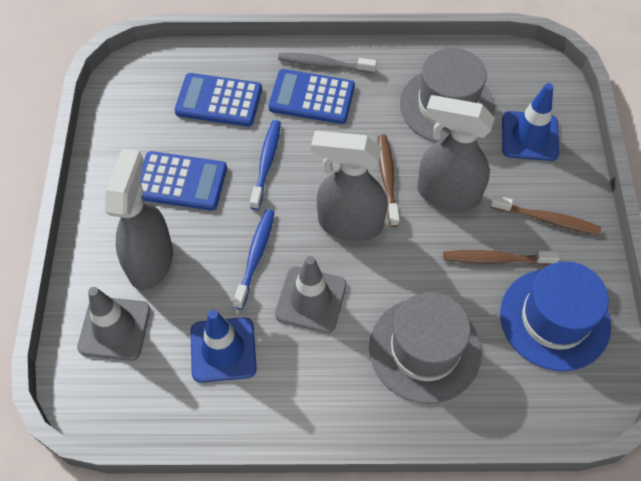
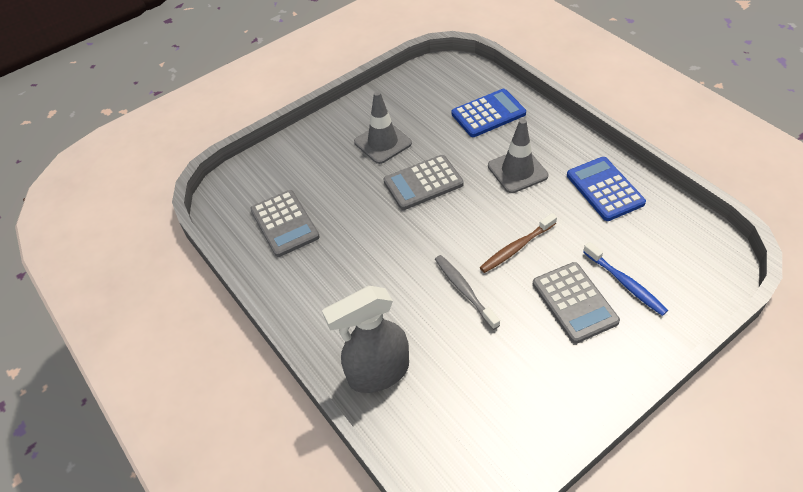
blue calculator: 3 -> 2
blue hat: 1 -> 0
blue toothbrush: 2 -> 1
blue traffic cone: 2 -> 0
brown toothbrush: 3 -> 1
grey calculator: 0 -> 3
grey hat: 2 -> 0
grey spray bottle: 3 -> 1

